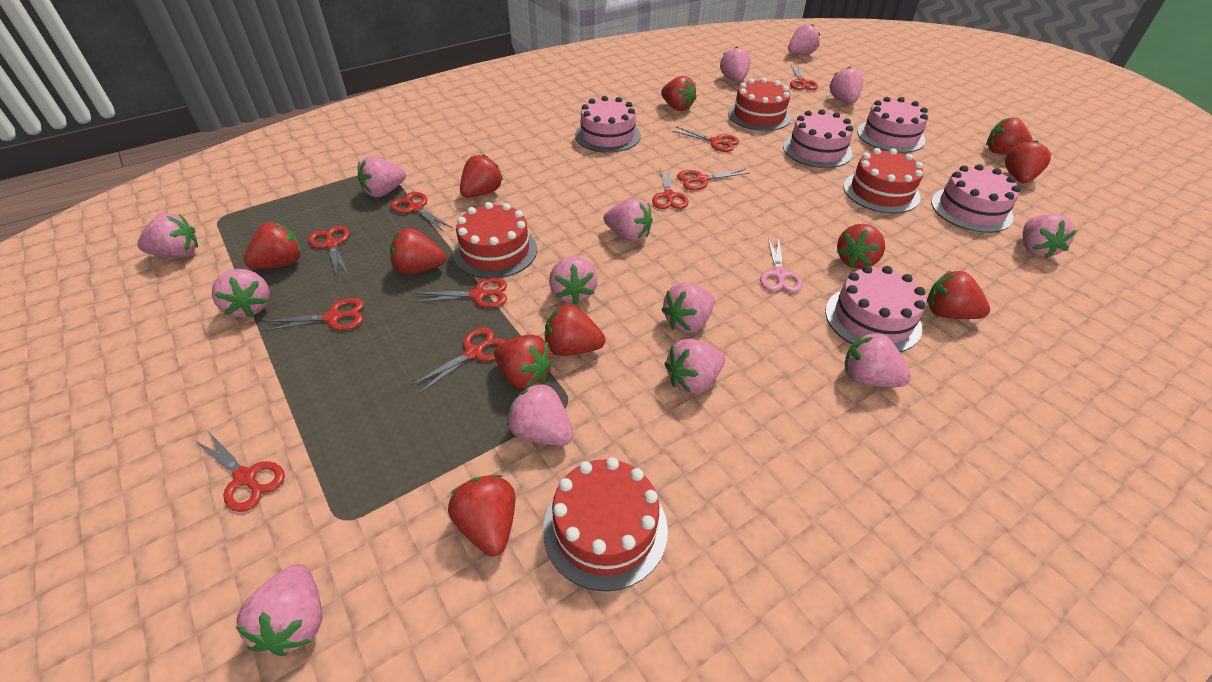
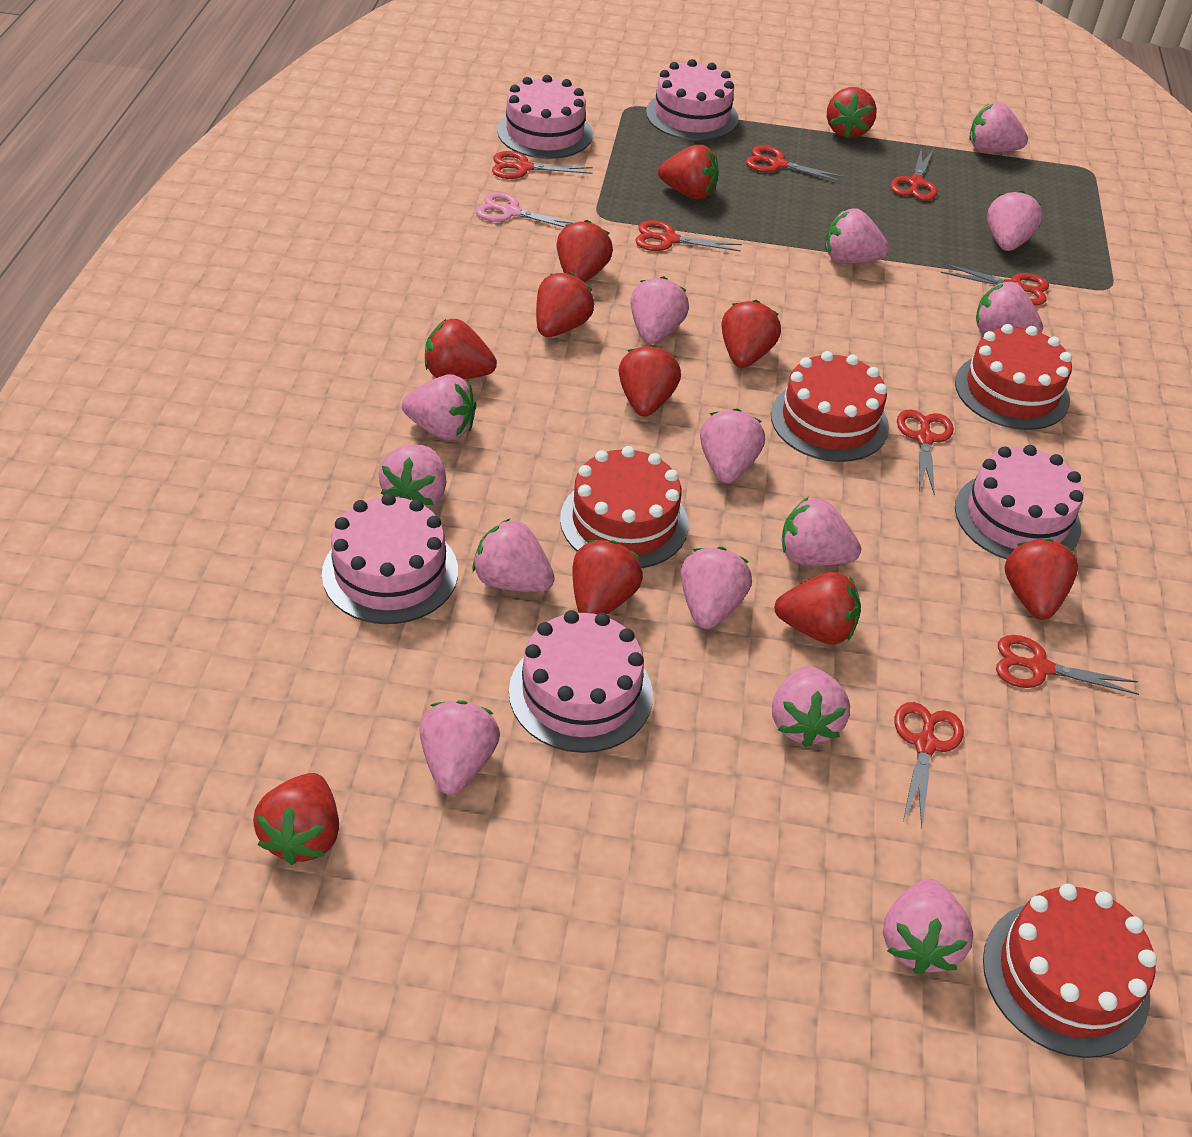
red scissors: 10 -> 8

